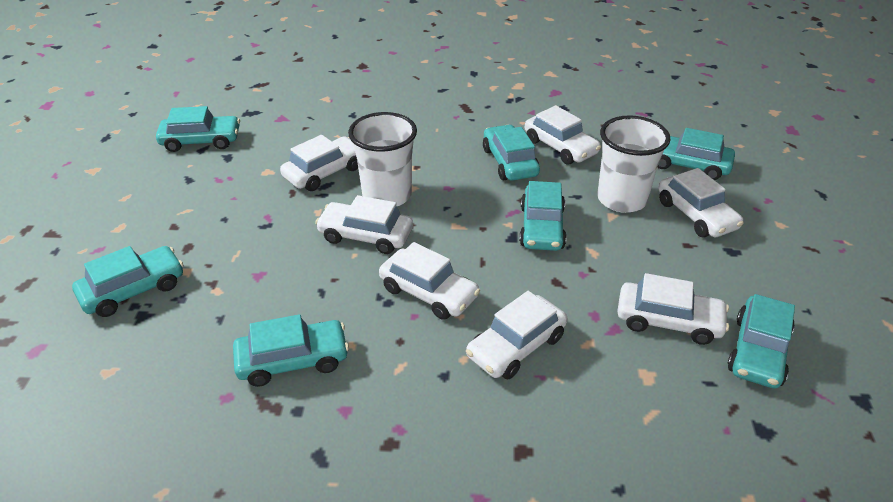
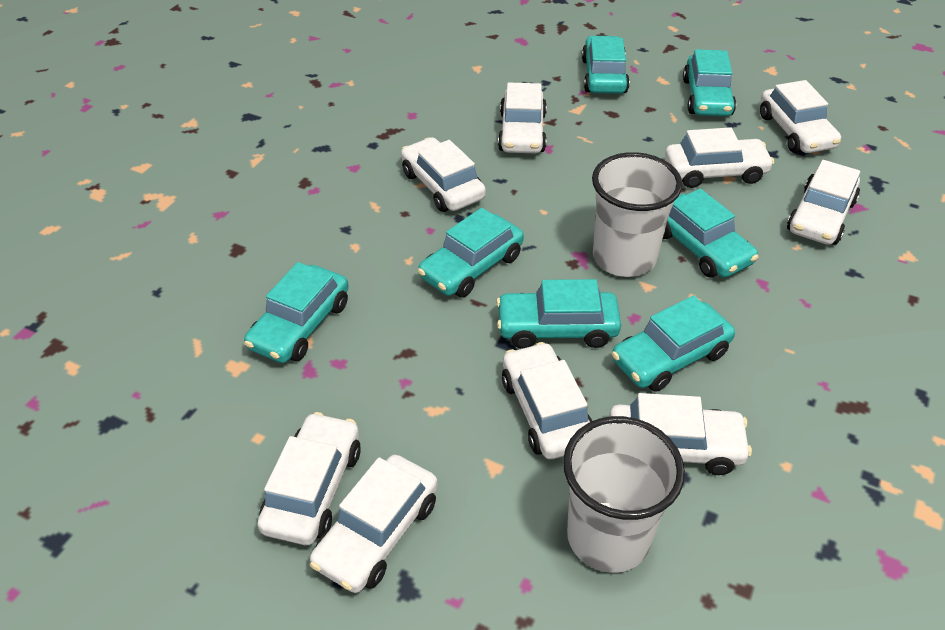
white car: 7 -> 9

